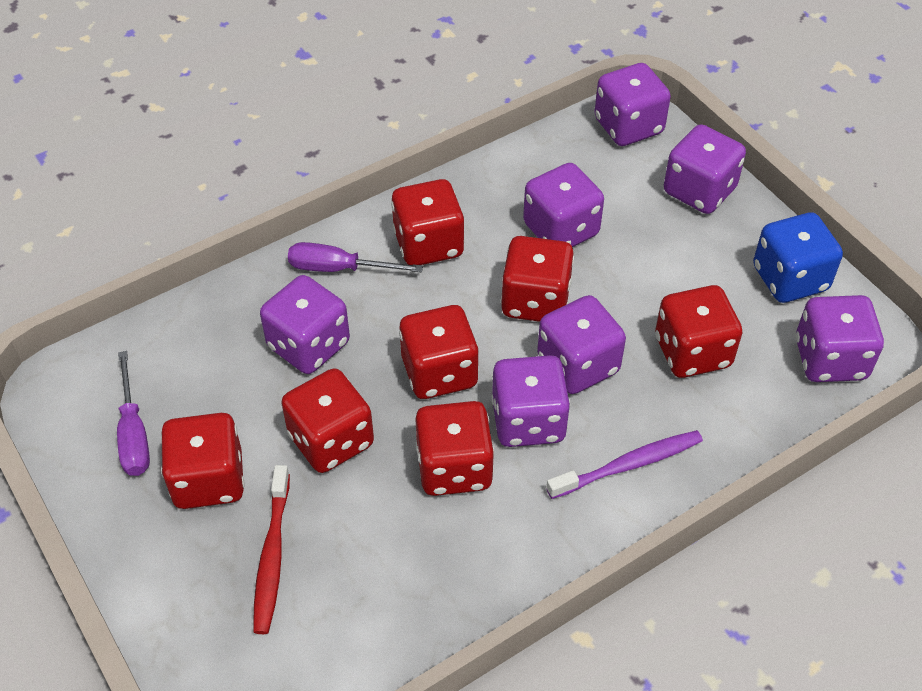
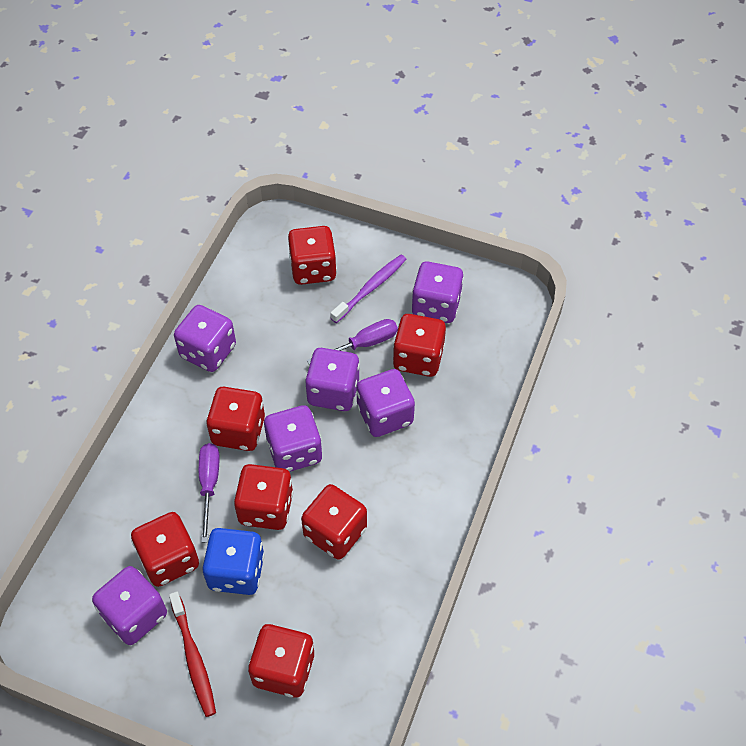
purple dice: 7 -> 6

